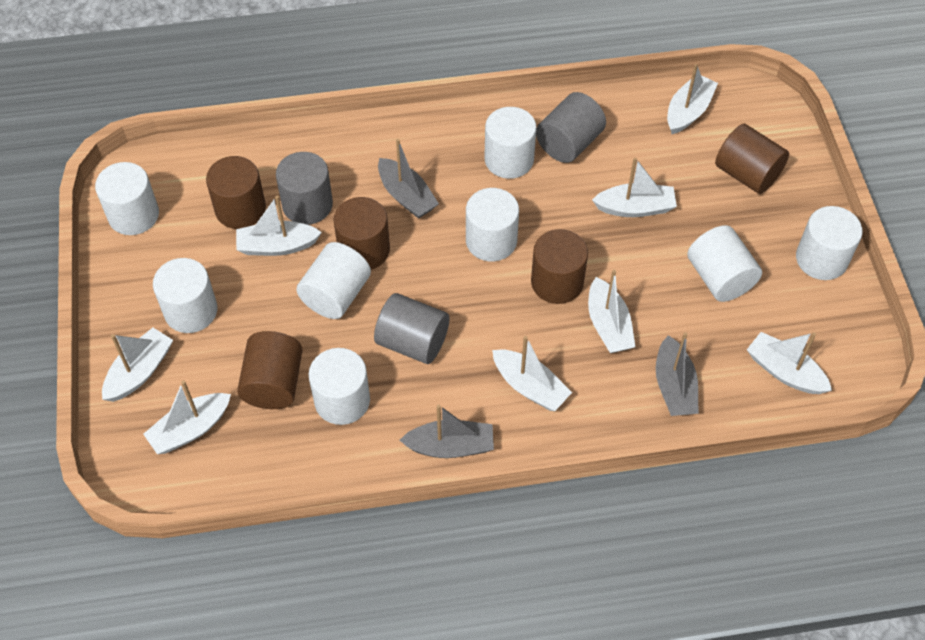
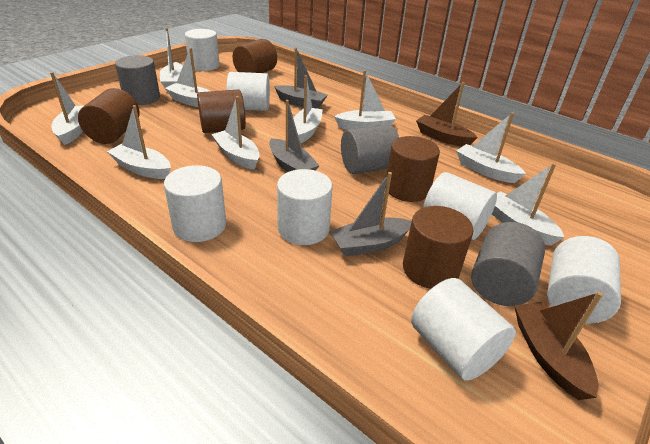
brown boat: 0 -> 2
white boat: 8 -> 9
white cylinder: 8 -> 7

